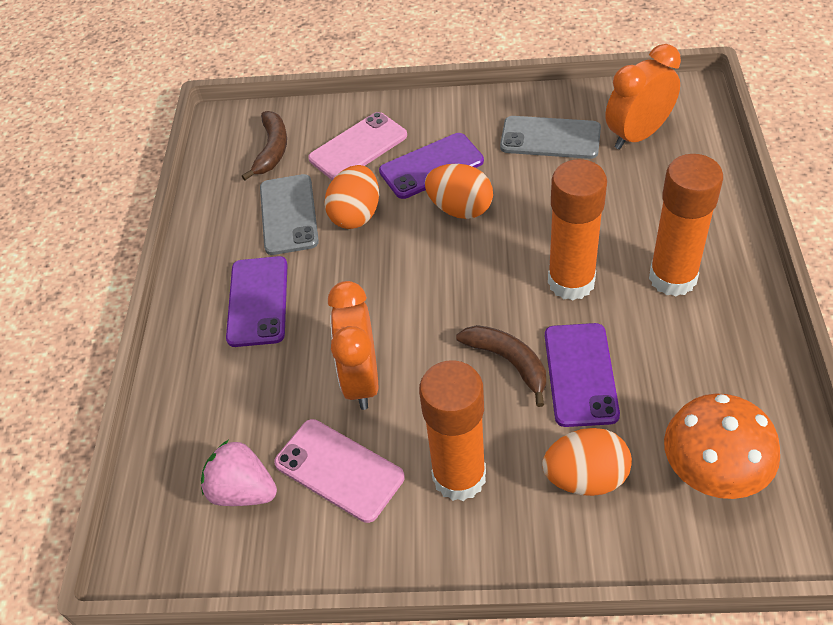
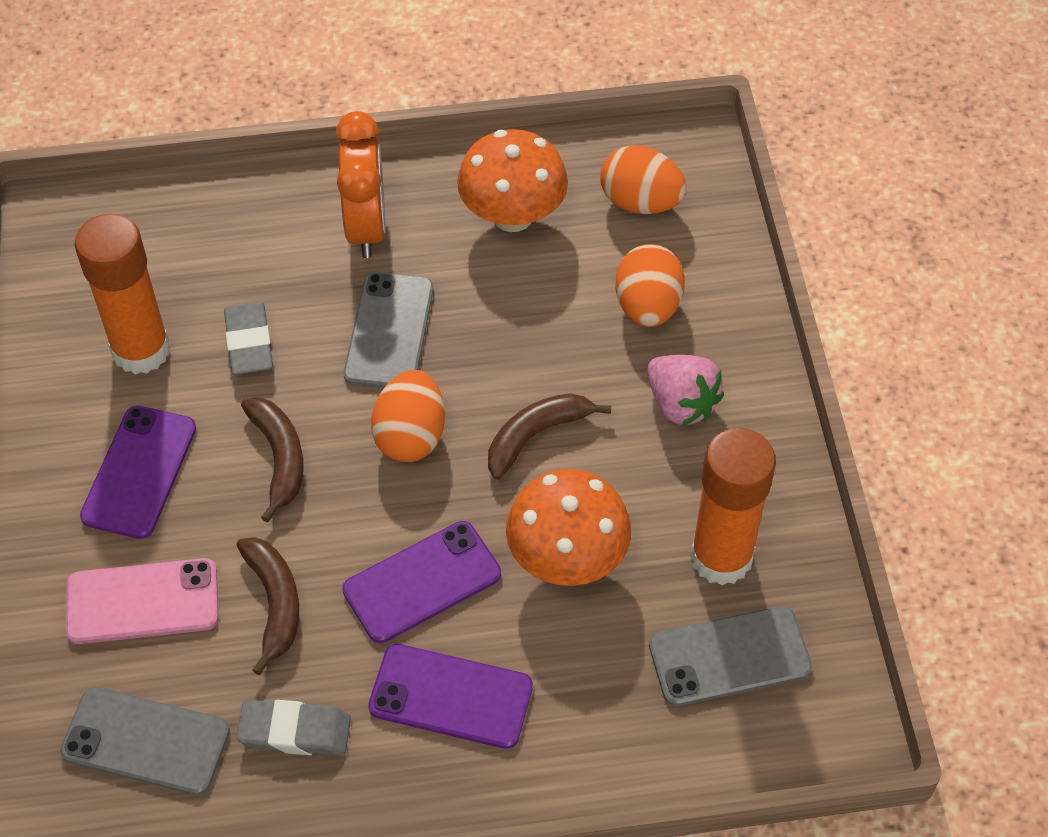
brown banana: 2 -> 3
grey eraser: 0 -> 2
grey phone: 2 -> 3
orange clock: 2 -> 1
orange glue stick: 3 -> 2
orange mushroom: 1 -> 2
pink phone: 2 -> 1

